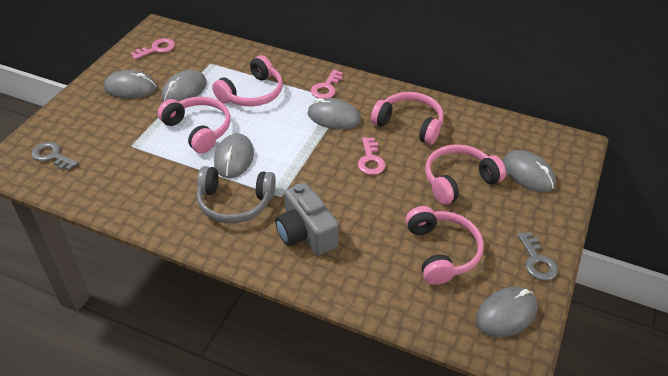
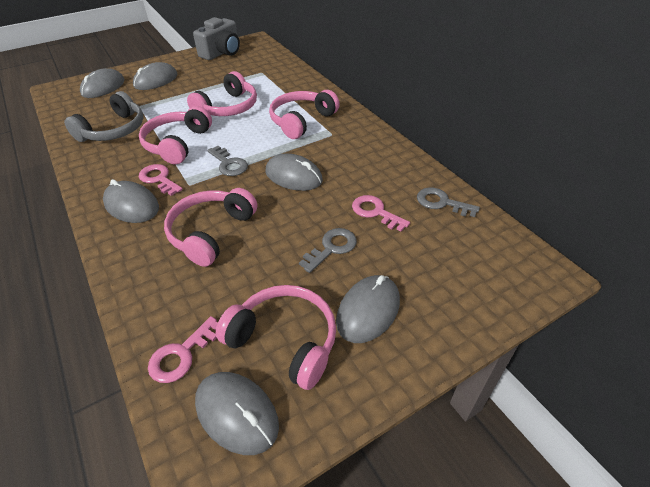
grey key: 2 -> 3

